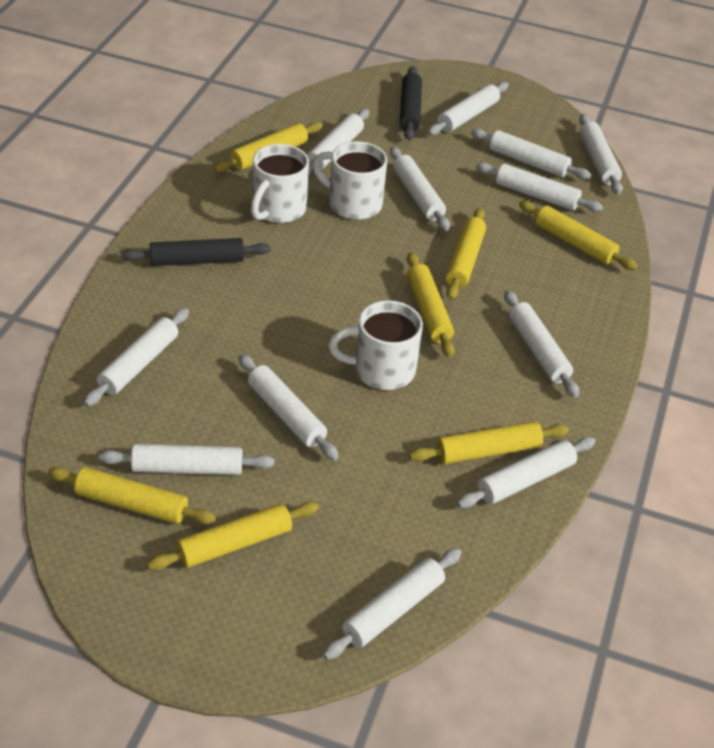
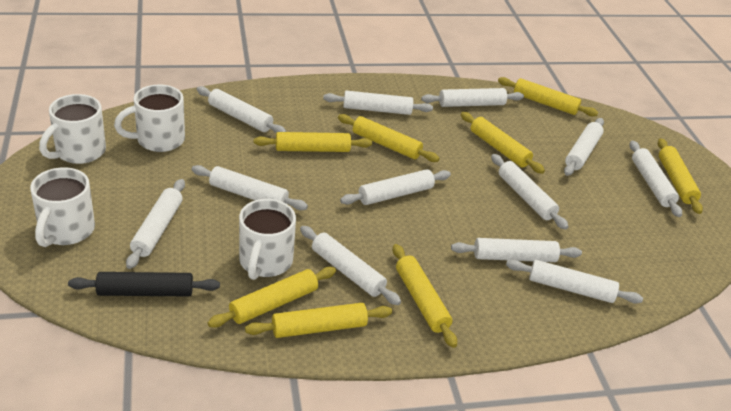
black rolling pin: 2 -> 1
white mug: 3 -> 4
yellow rolling pin: 7 -> 8

